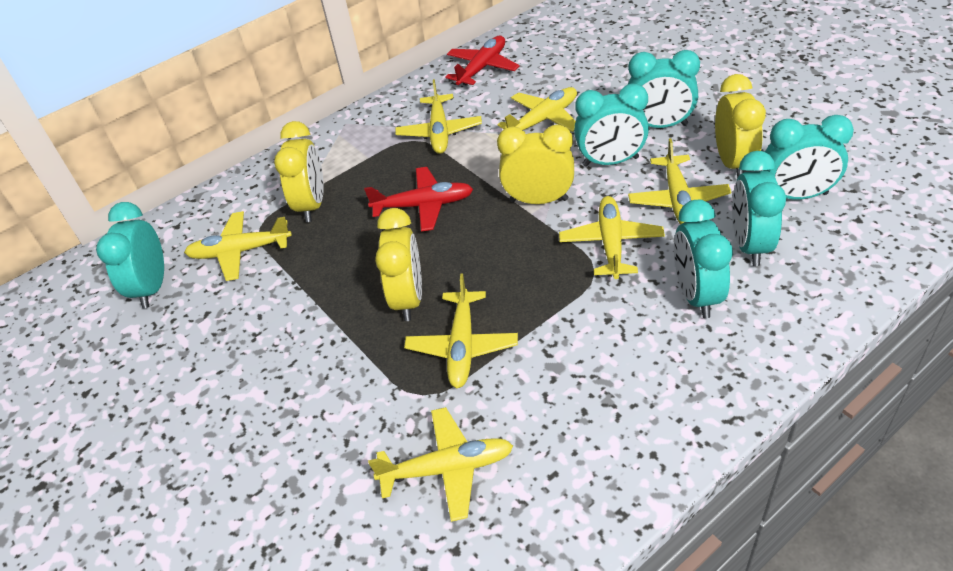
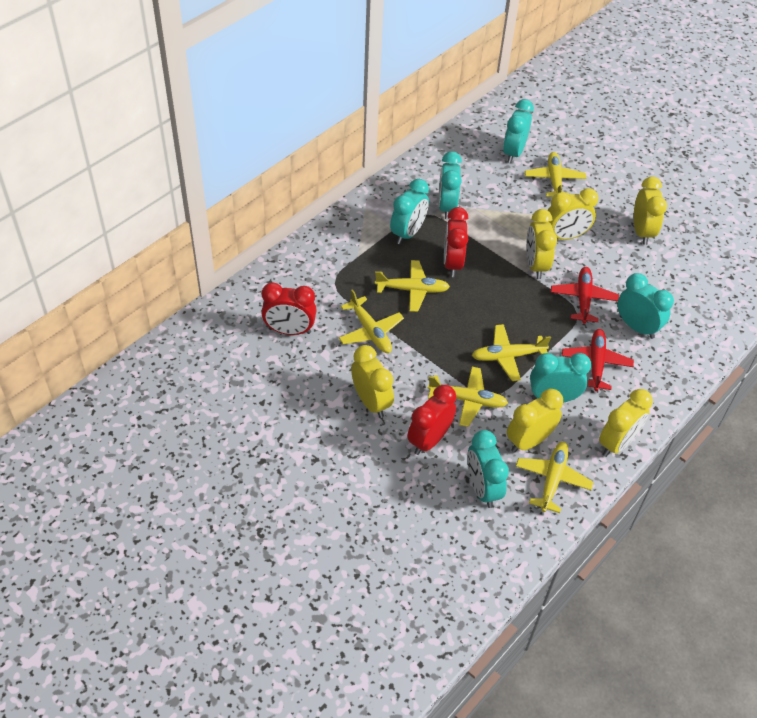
red clock: 0 -> 3
yellow clock: 4 -> 6
yellow plane: 7 -> 6

